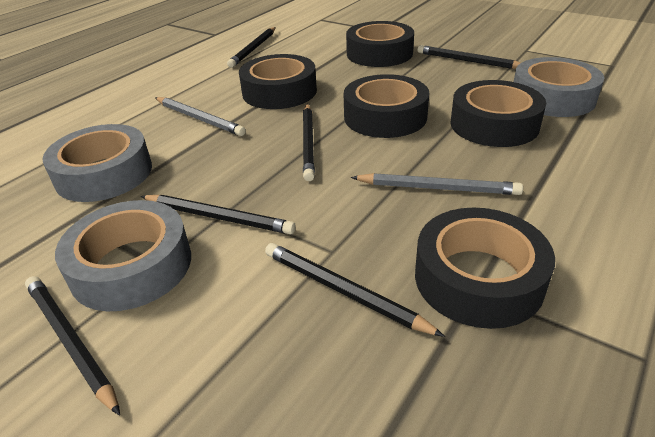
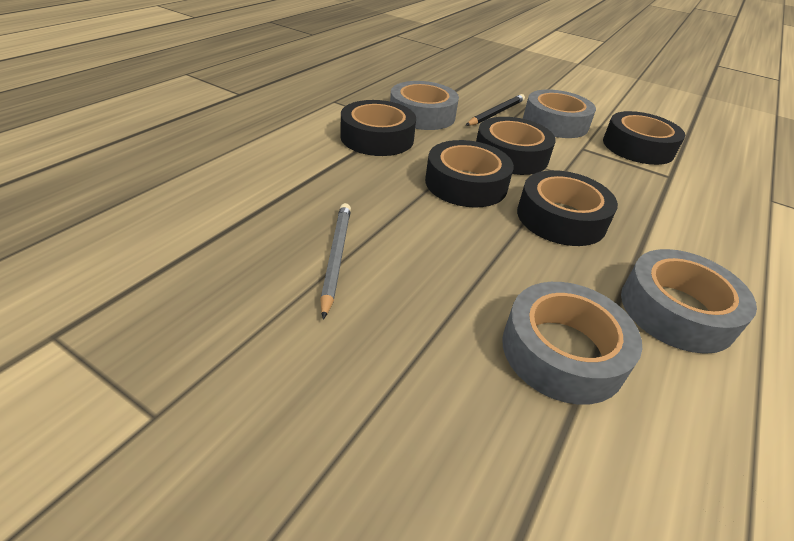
black pencil: 6 -> 1
grey pencil: 2 -> 1
grey tape: 3 -> 4

